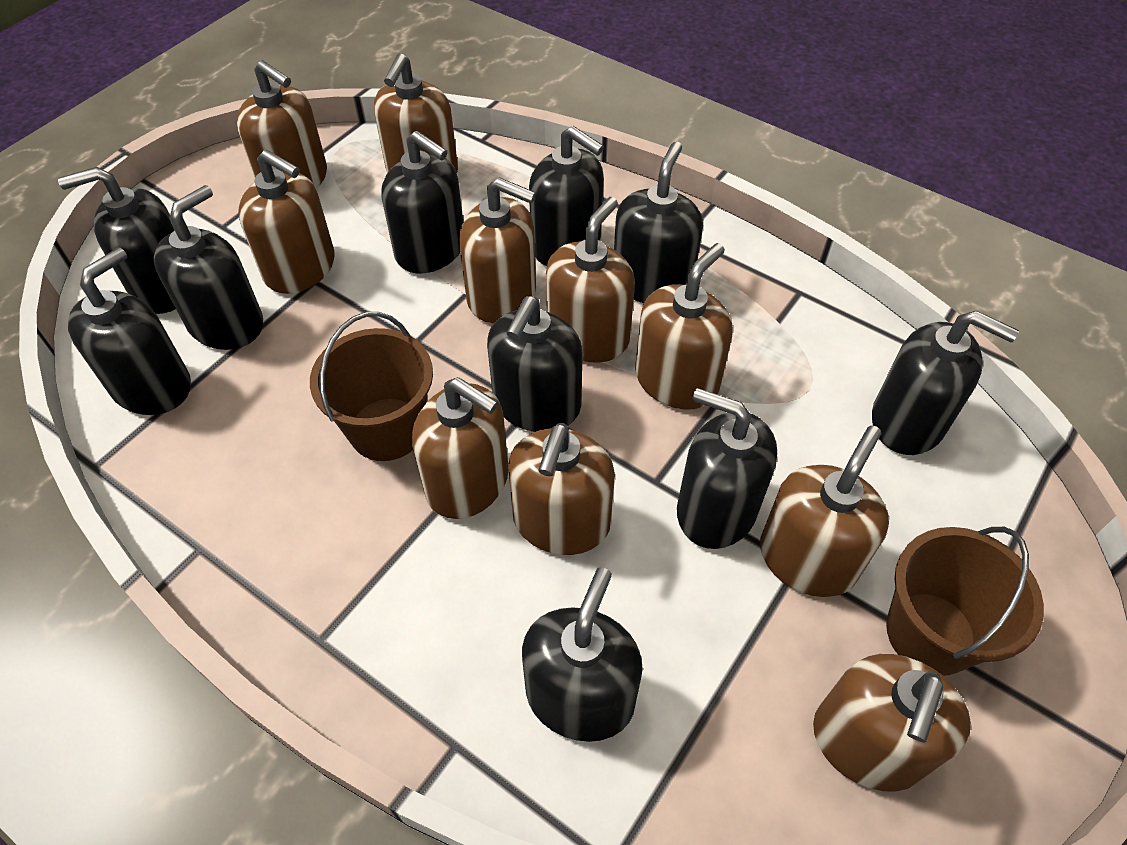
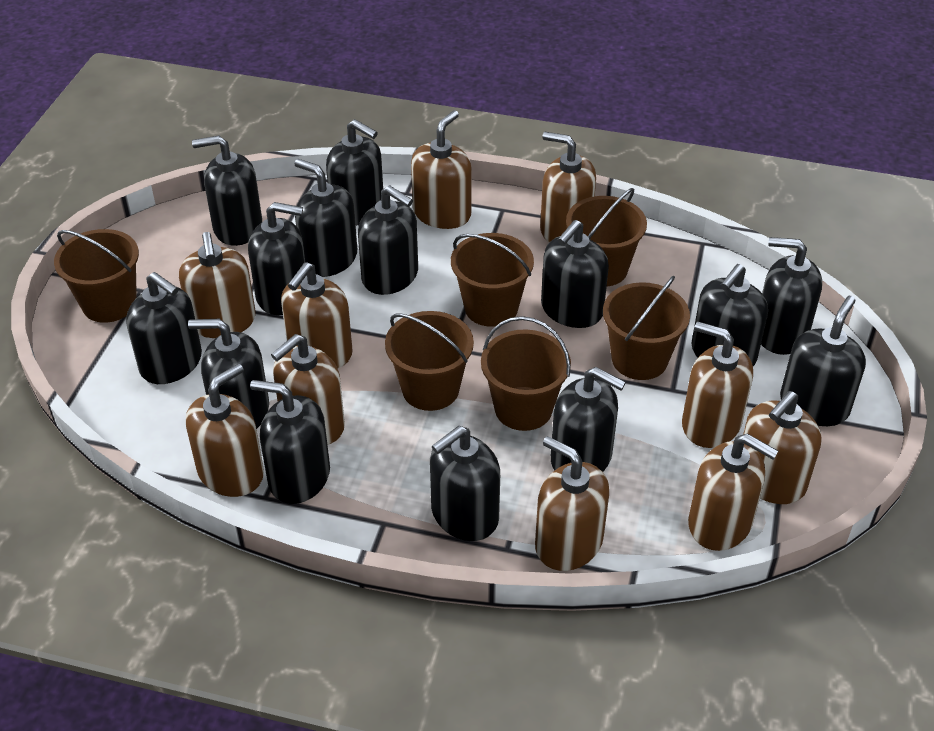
black soap dispenser: 10 -> 14
brown bucket: 2 -> 6

